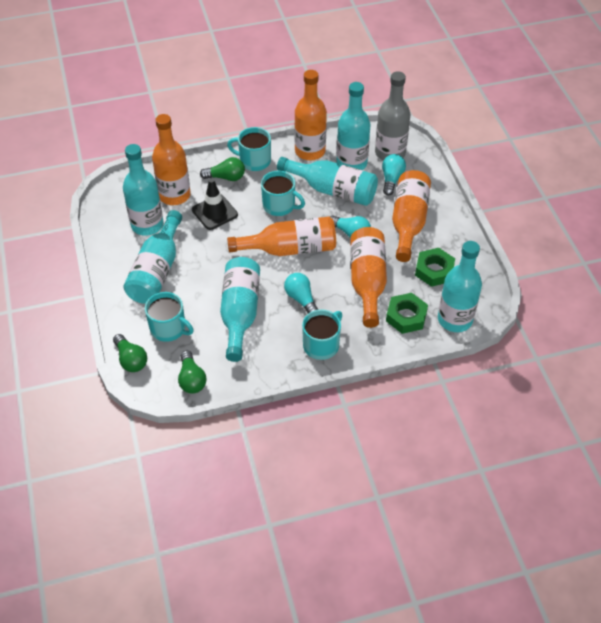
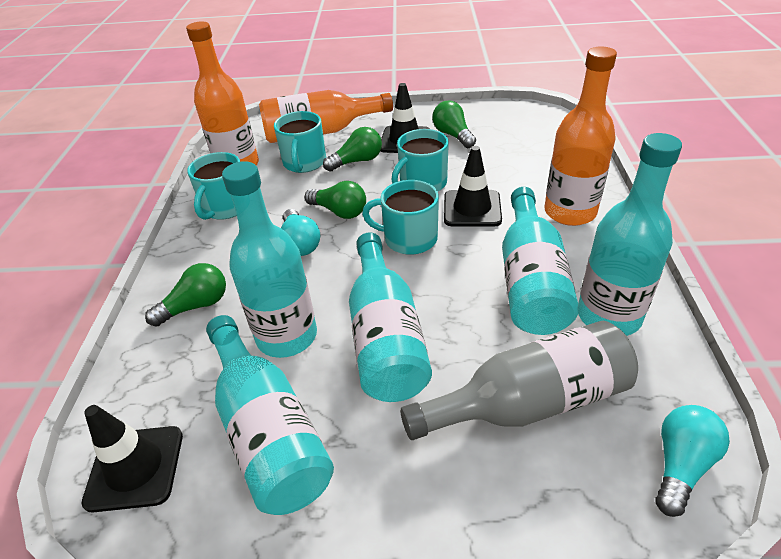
black traffic cone: 1 -> 3
green light bulb: 3 -> 4
green nut: 2 -> 0
orange bottle: 5 -> 3
turquoise bottle: 6 -> 5
turquoise light bulb: 3 -> 2

